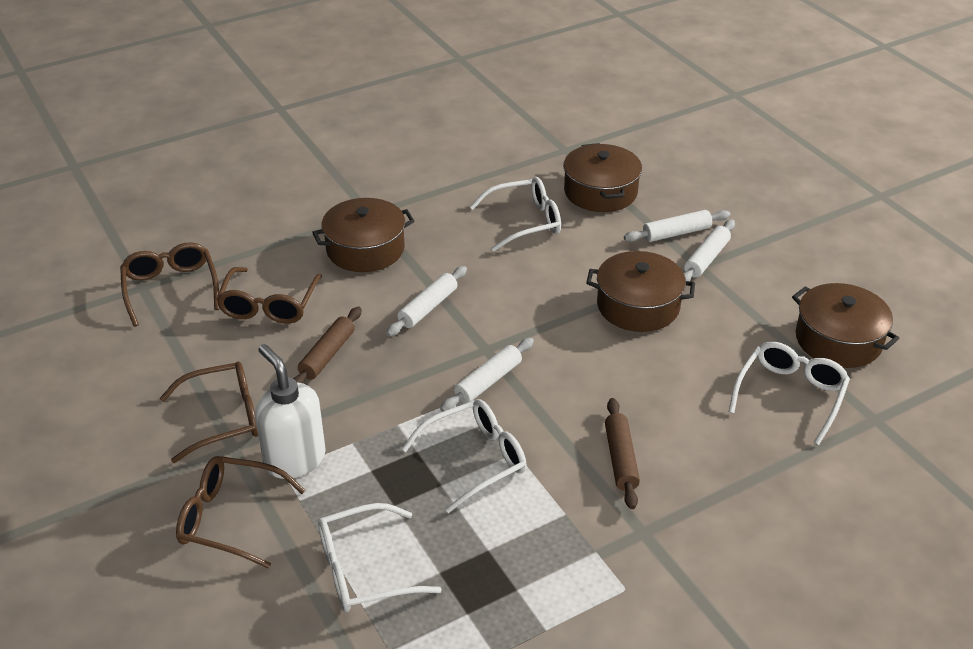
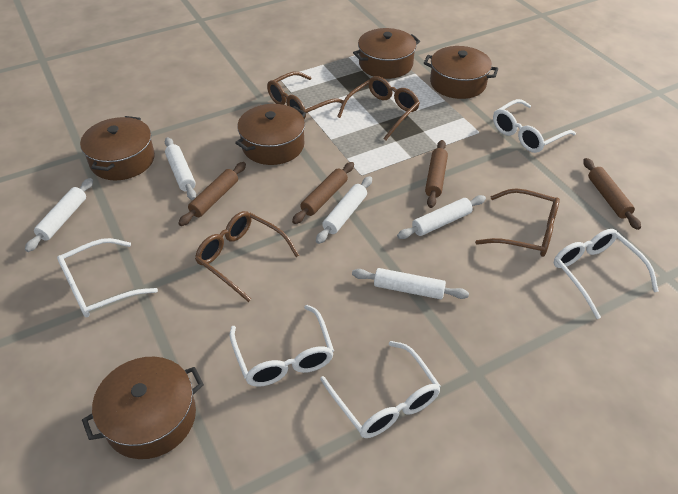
brown pot: 4 -> 5
brown rolling pin: 2 -> 4
white glasses: 4 -> 5
white rolling pin: 4 -> 5
white soap dispenser: 1 -> 0

